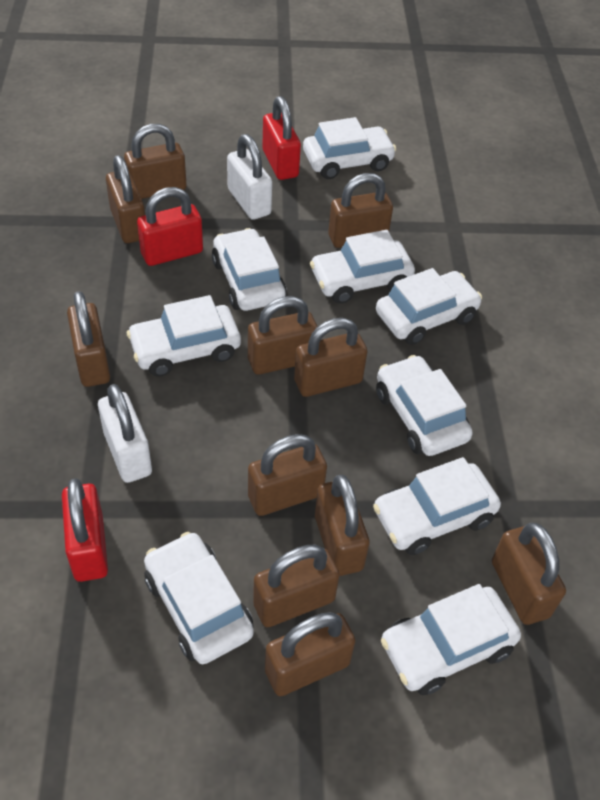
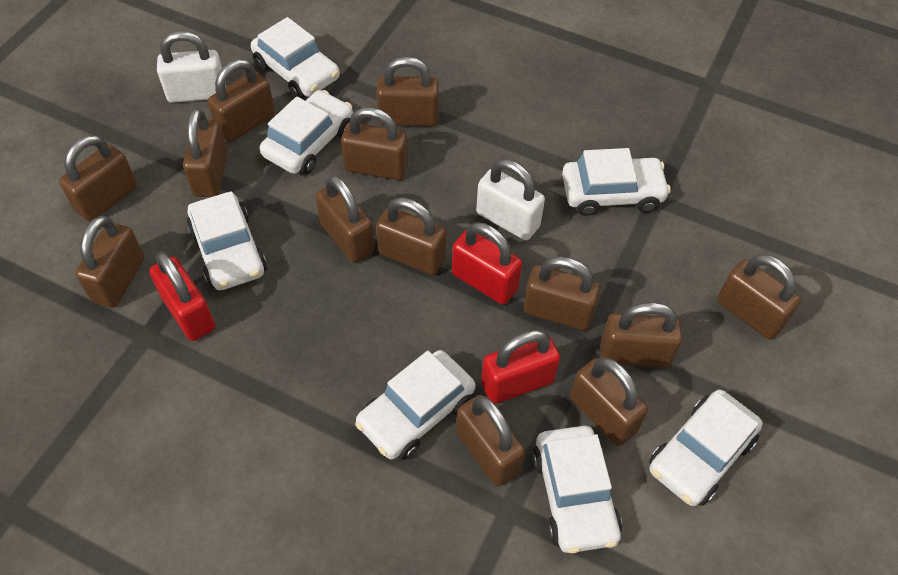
brown padlock: 11 -> 13
white car: 9 -> 7

